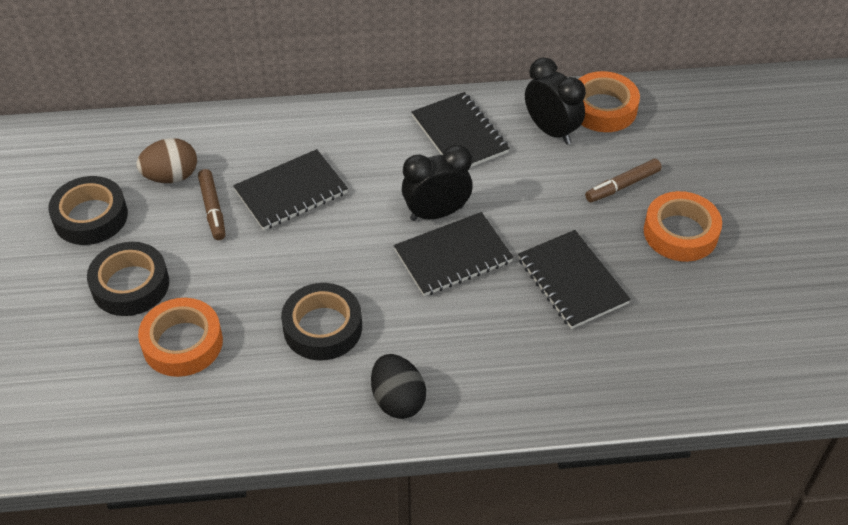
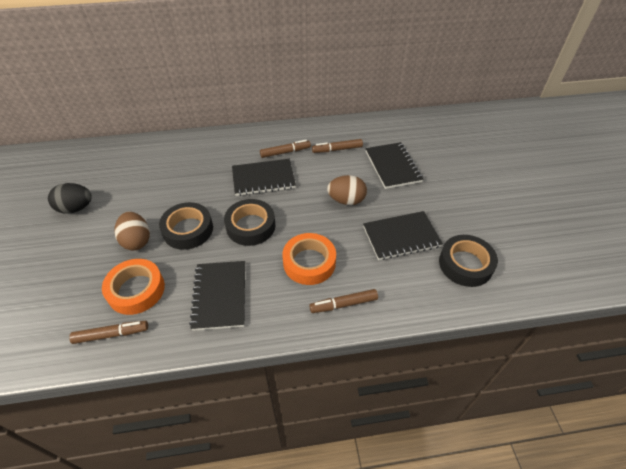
black clock: 2 -> 0
brown egg: 1 -> 2
brown marker: 2 -> 4
orange tape: 3 -> 2

